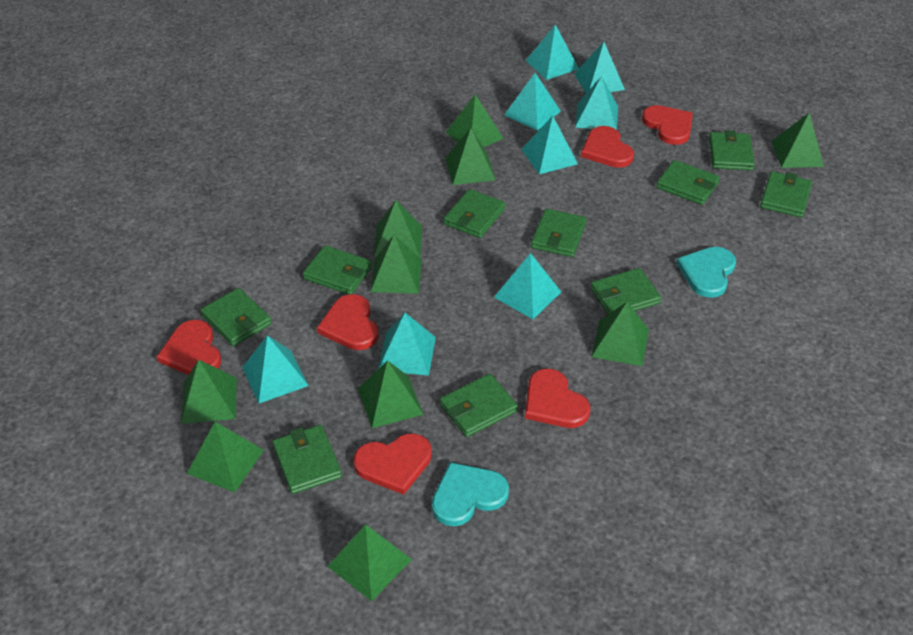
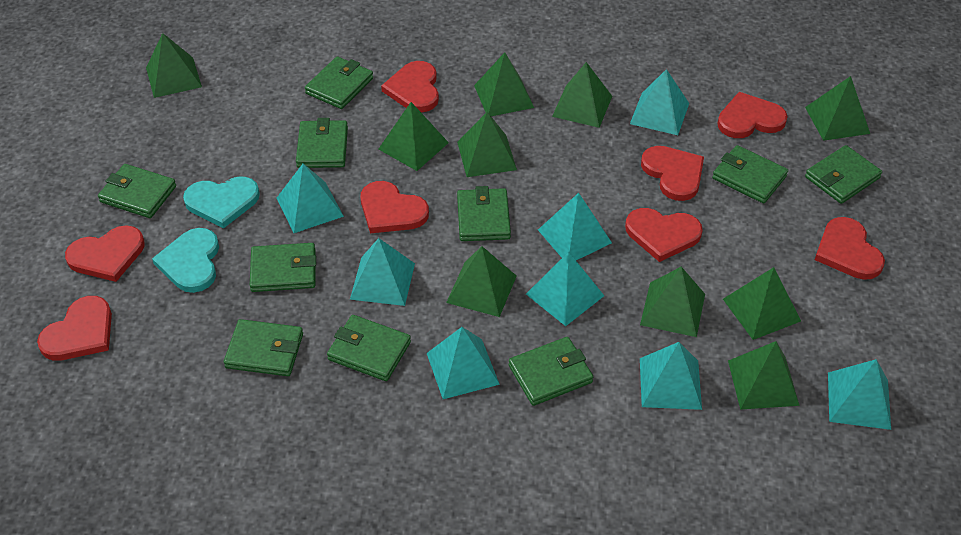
red heart: 6 -> 8

